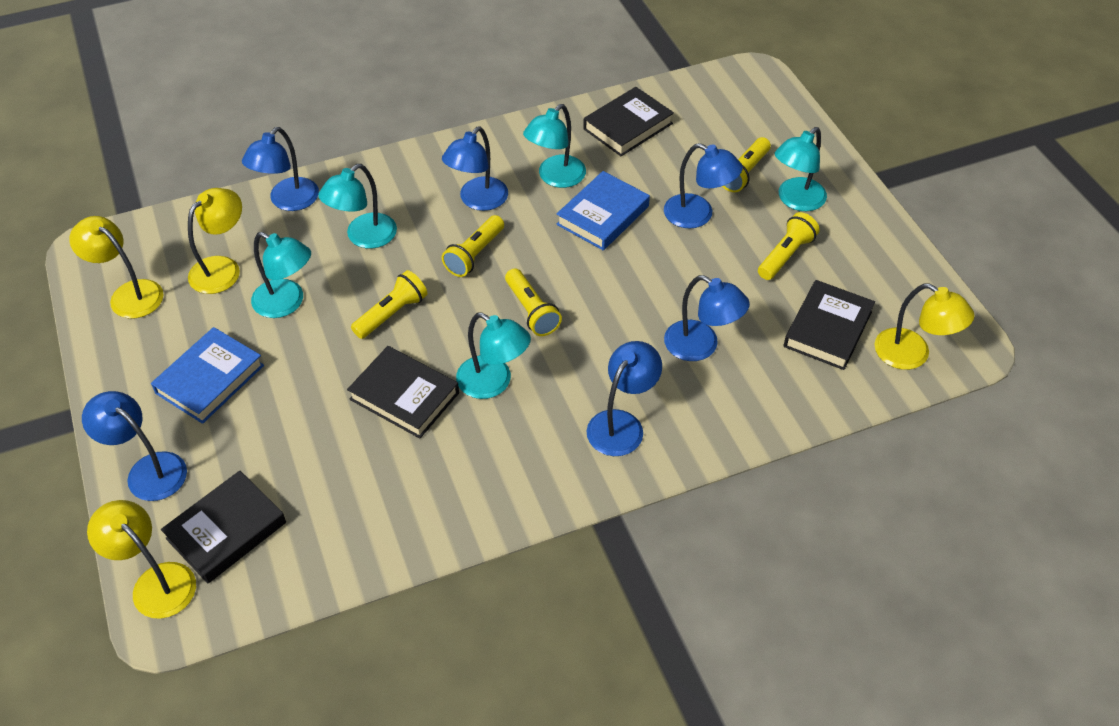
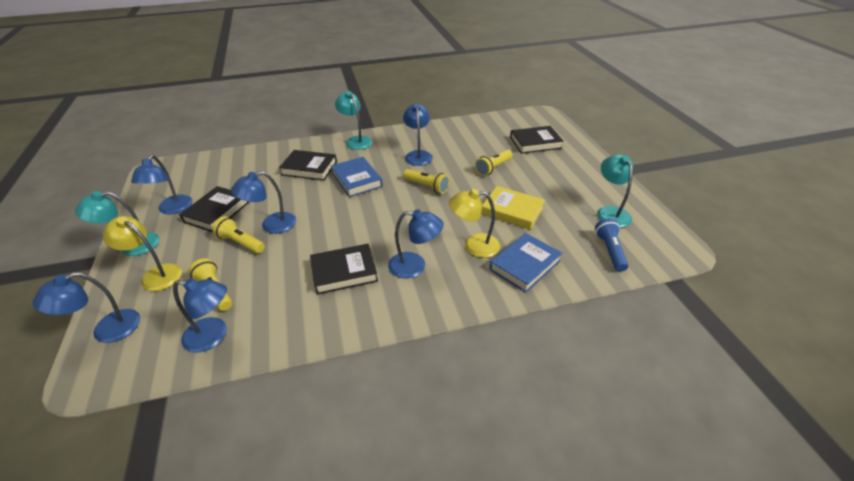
blue flashlight: 0 -> 1
turquoise lamp: 5 -> 3
yellow book: 0 -> 1
yellow flashlight: 5 -> 4
yellow lamp: 4 -> 2

